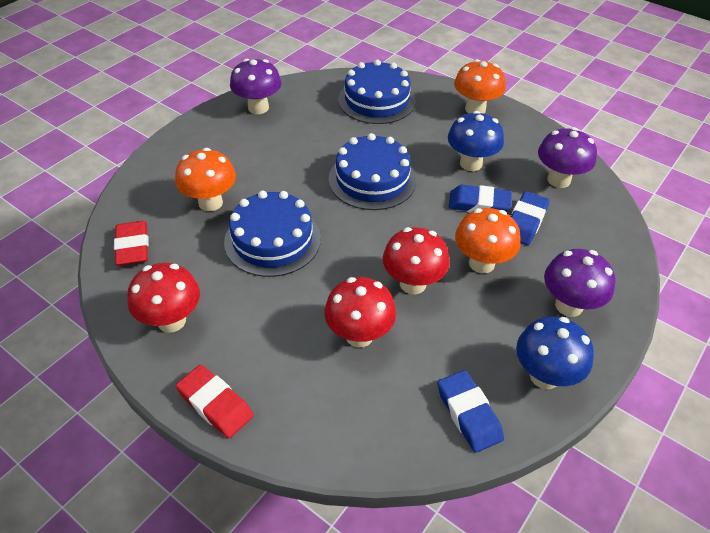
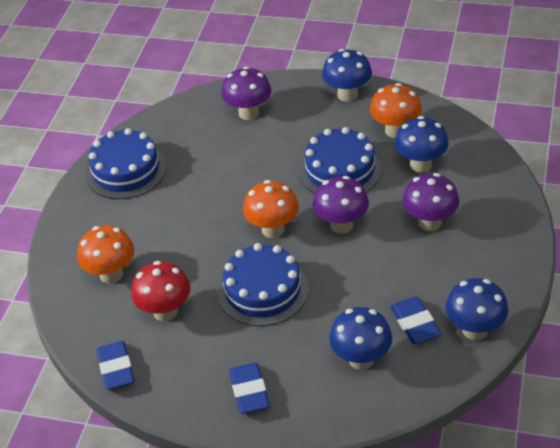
blue mushroom: 2 -> 4
red eraser: 2 -> 0
red mushroom: 3 -> 1

